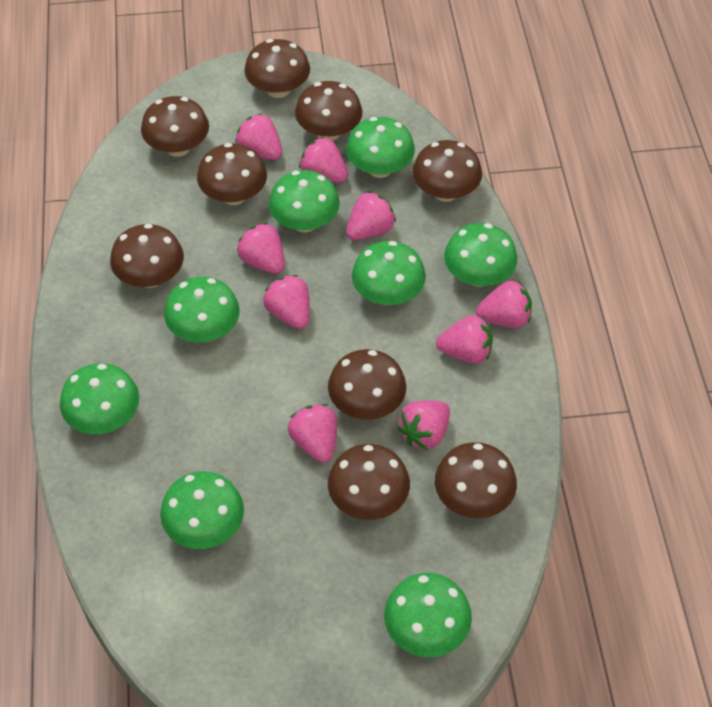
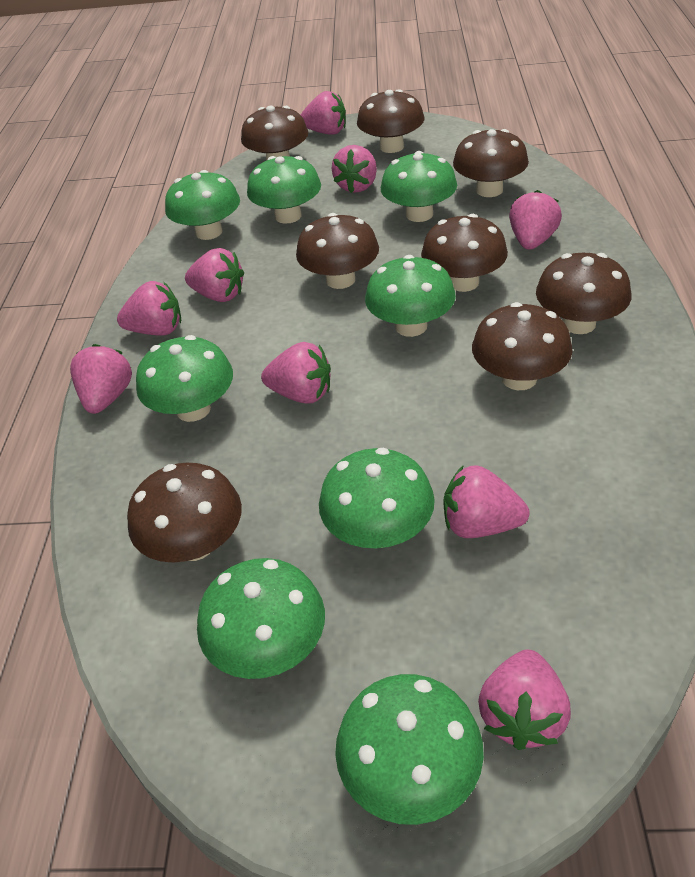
brown mushroom: 9 -> 8

